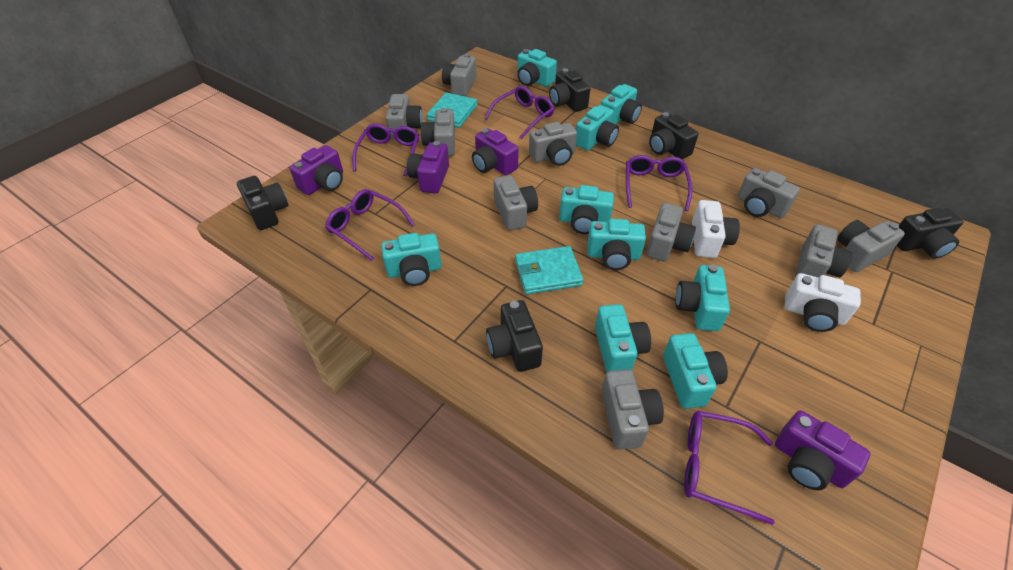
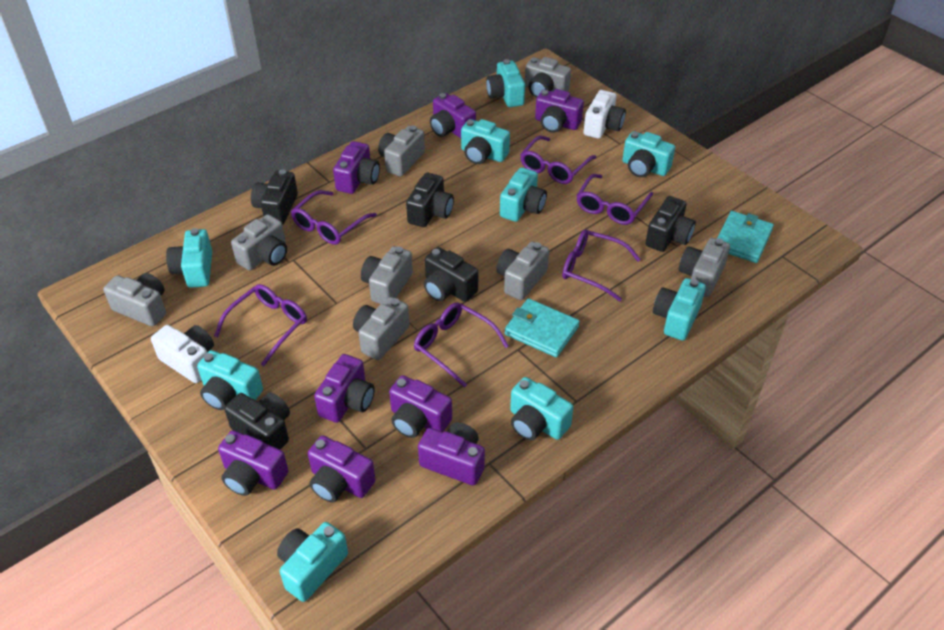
grey camera: 10 -> 8
purple camera: 4 -> 8
purple glasses: 5 -> 6

